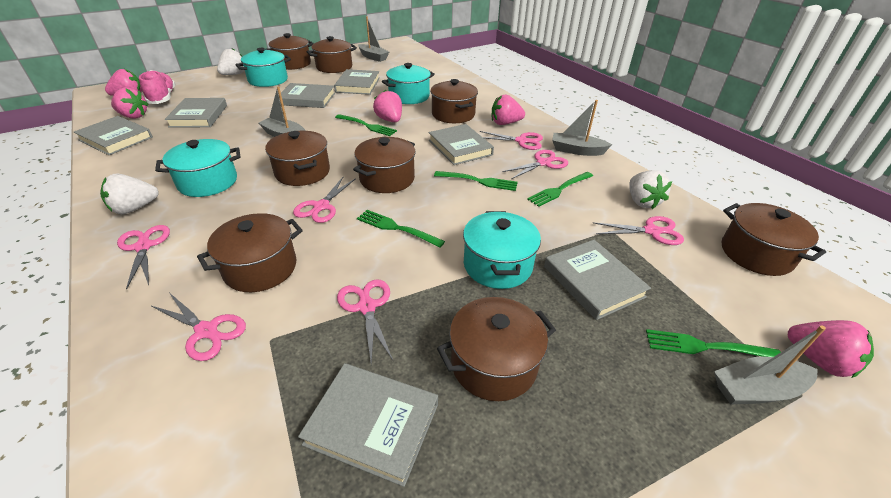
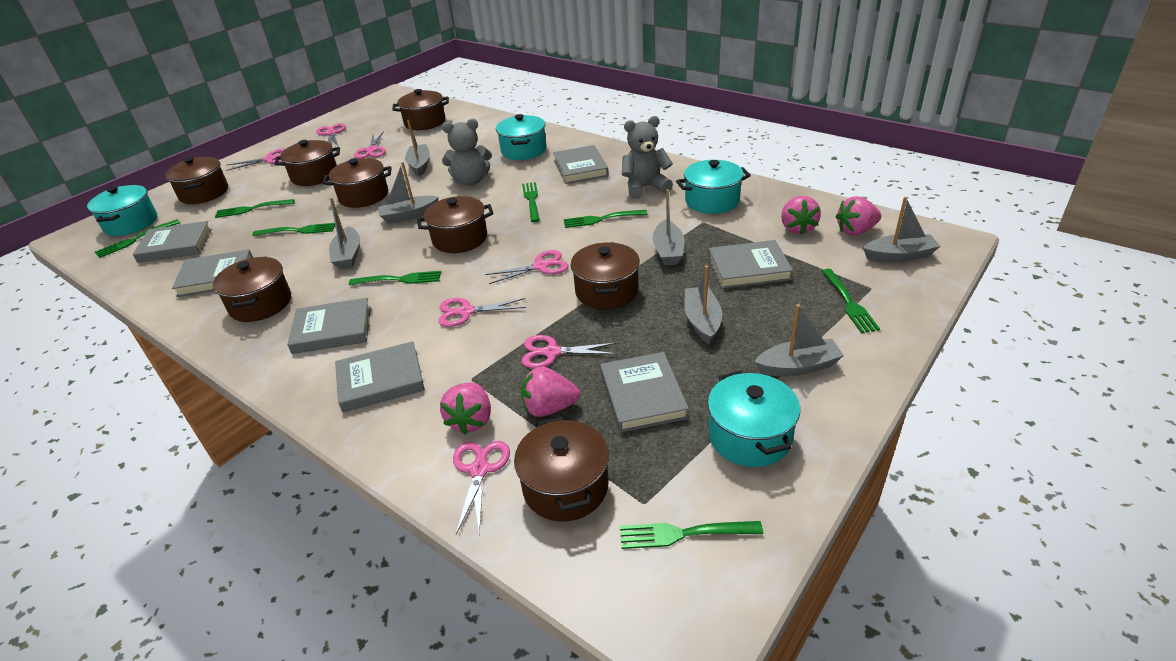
green fork: 5 -> 8
grey boat: 4 -> 7
grey teddy bear: 0 -> 2
pink shoe: 1 -> 0
pink strawberry: 5 -> 4
white strawberry: 3 -> 0

